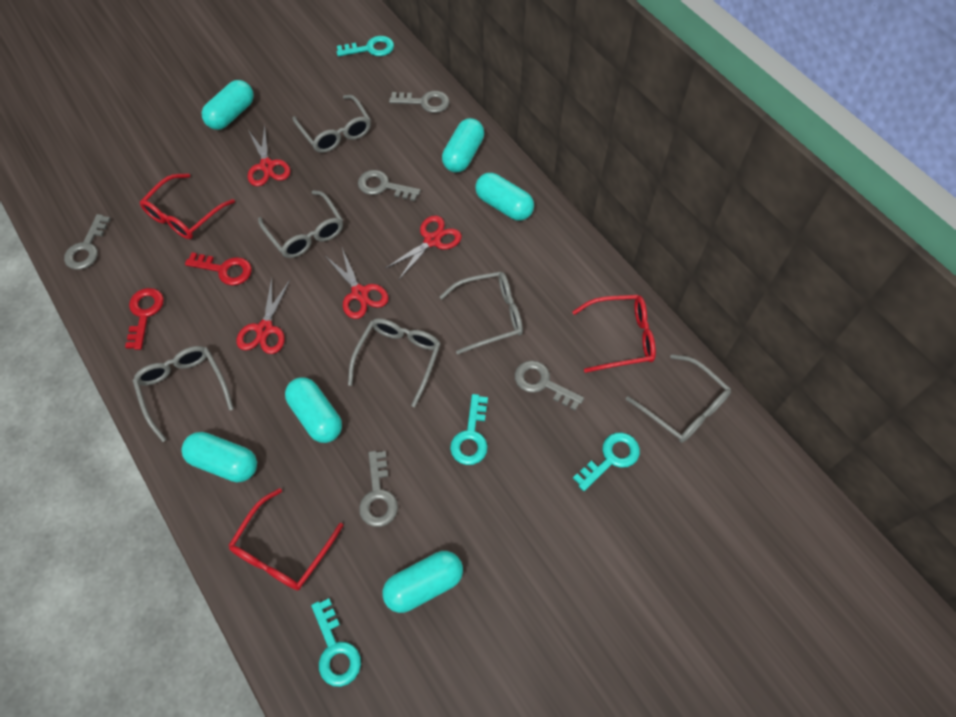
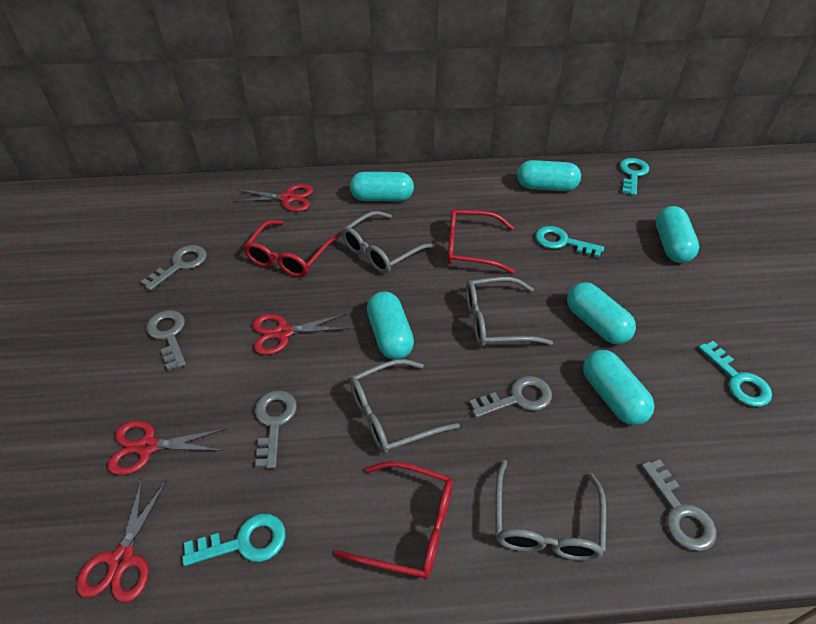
grey glasses: 6 -> 4
red key: 2 -> 0

